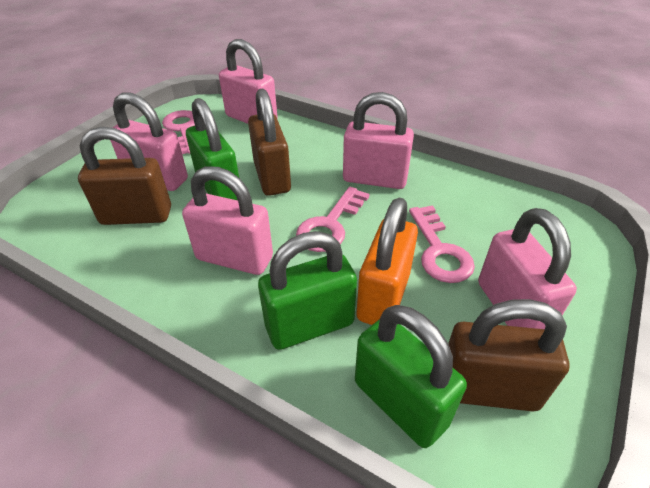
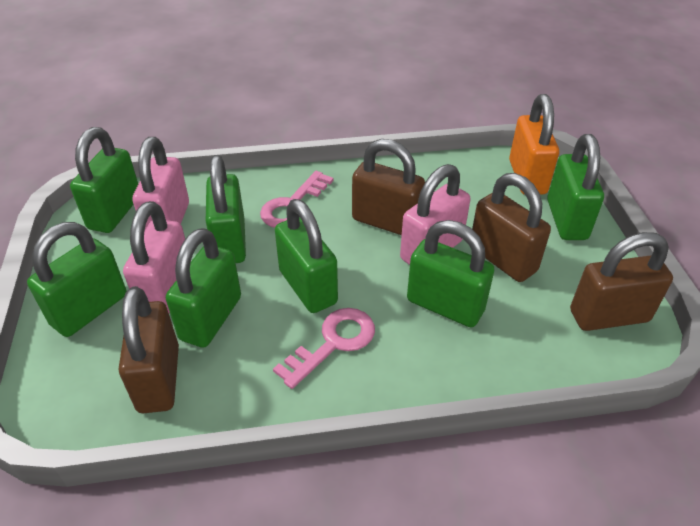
brown padlock: 3 -> 4
green padlock: 3 -> 7
pink key: 3 -> 2
pink padlock: 5 -> 3

